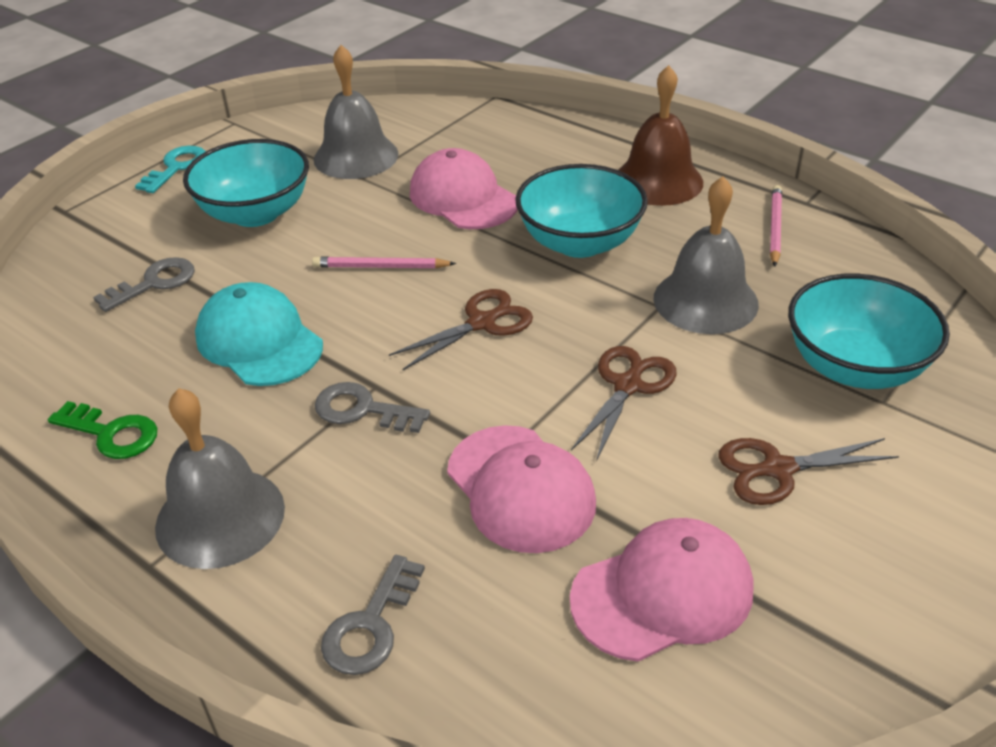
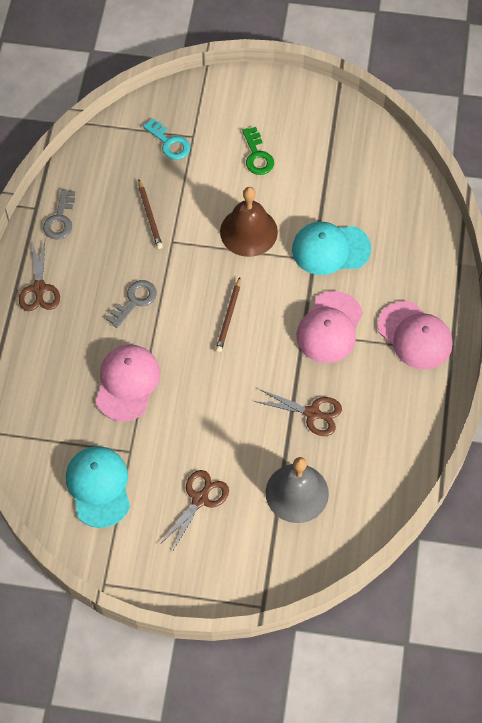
brown pencil: 0 -> 2
grey bell: 3 -> 1
grey key: 3 -> 2
pink pencil: 2 -> 0
turquoise bowl: 3 -> 0
turquoise cap: 1 -> 2

